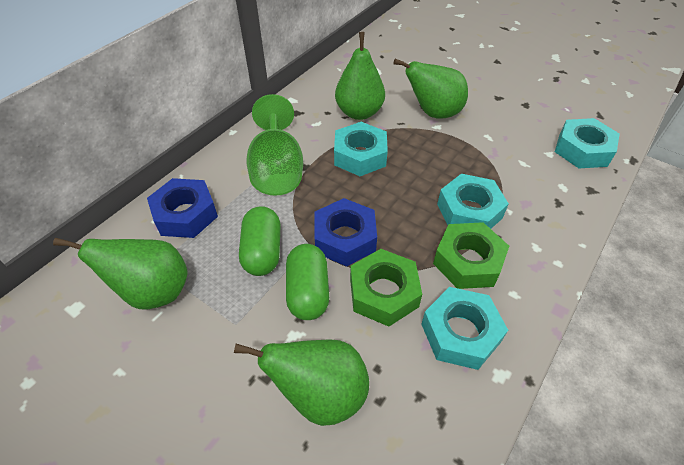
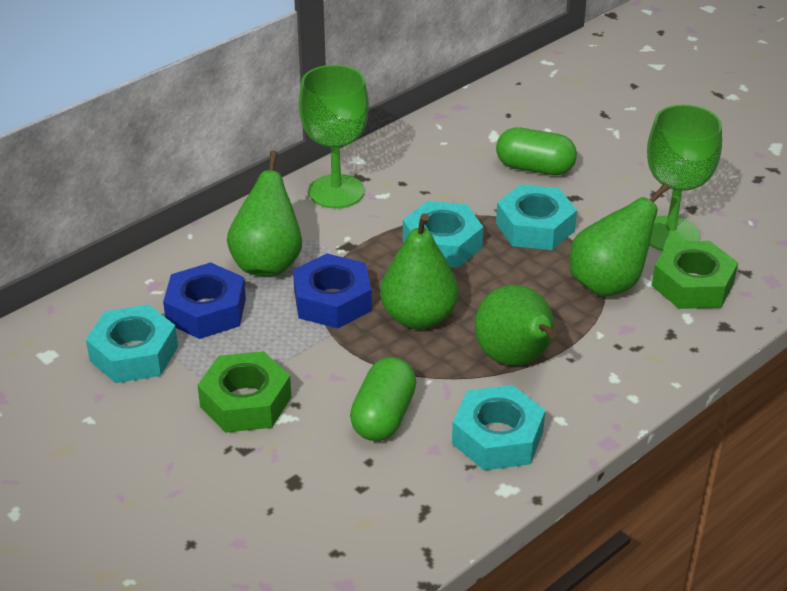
green goblet: 1 -> 2

